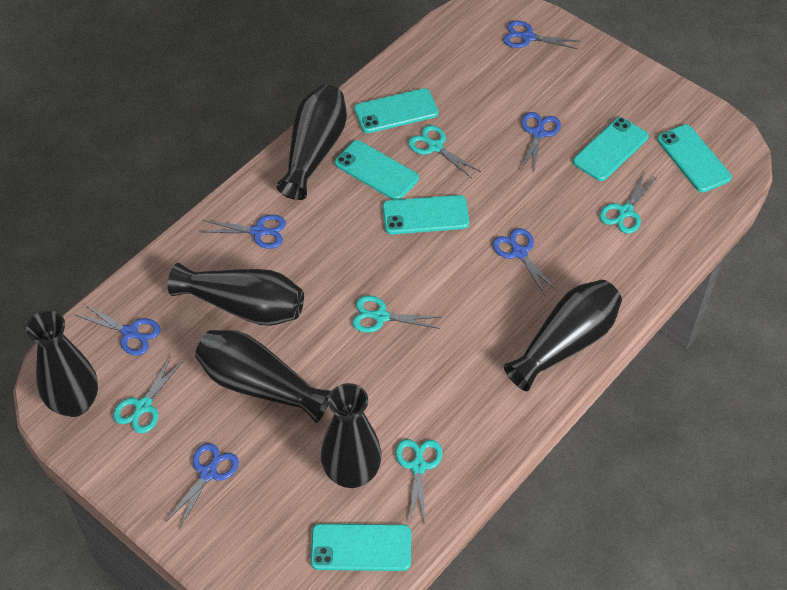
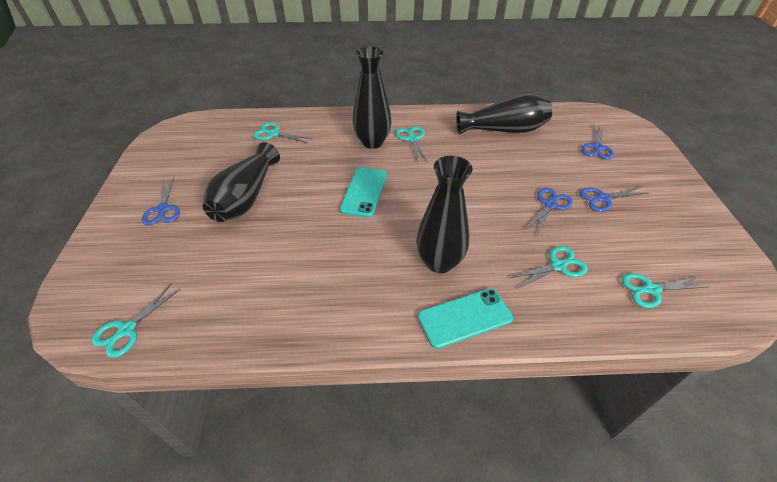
black vase: 6 -> 4
blue scissors: 6 -> 4
turquoise phone: 6 -> 2

